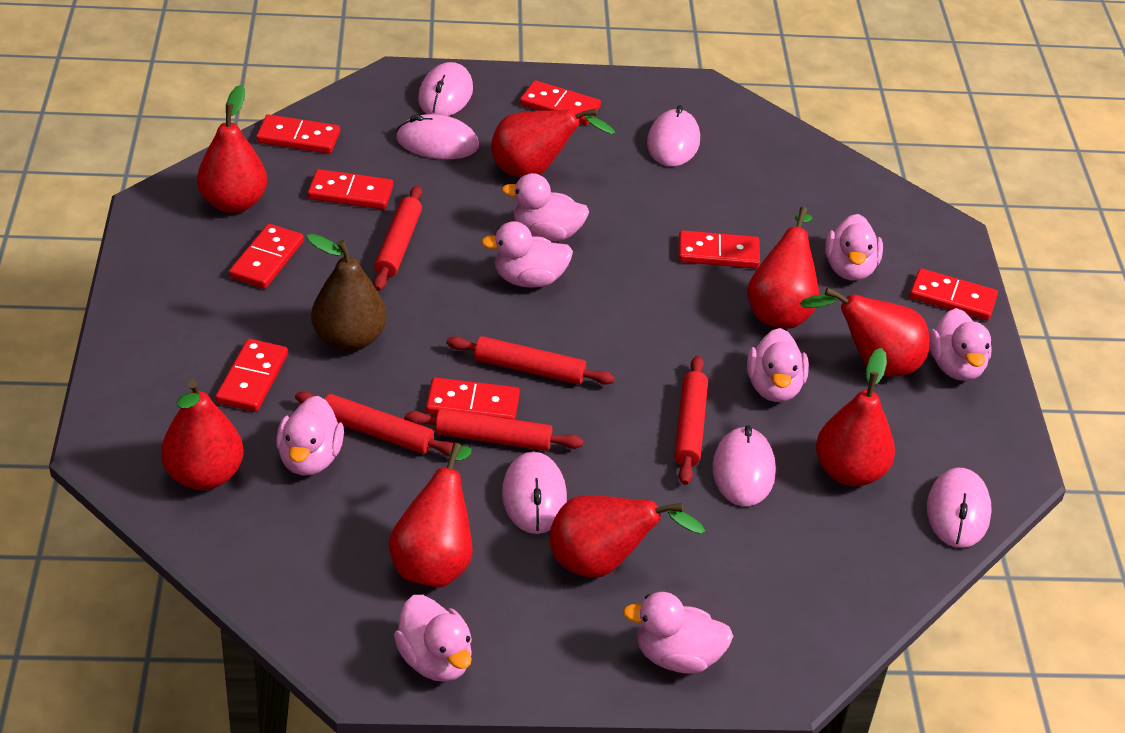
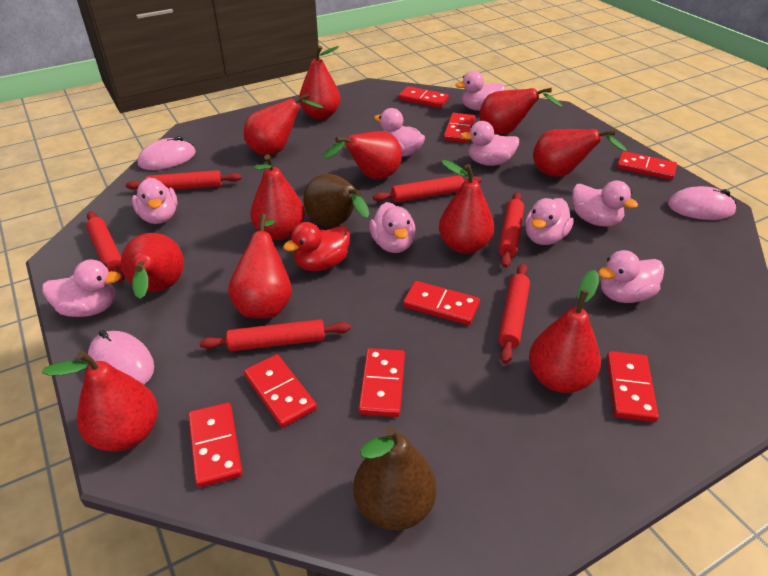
brown pear: 1 -> 2
pink duck: 8 -> 9
pink mouse: 6 -> 3
red duck: 0 -> 1
red pear: 8 -> 11
red rolling pin: 5 -> 6

